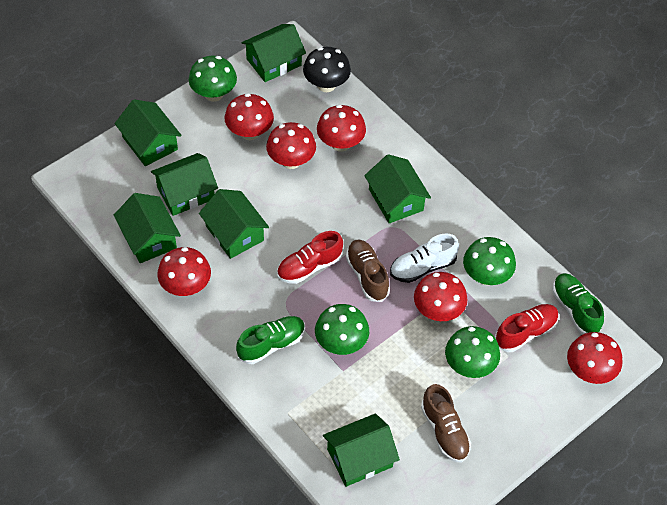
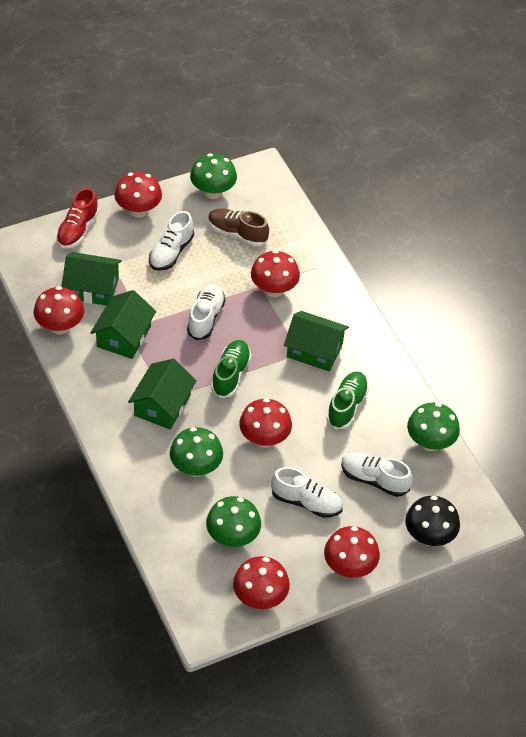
brown shoe: 2 -> 1
green house: 7 -> 4
red shoe: 2 -> 1
white shoe: 1 -> 4

